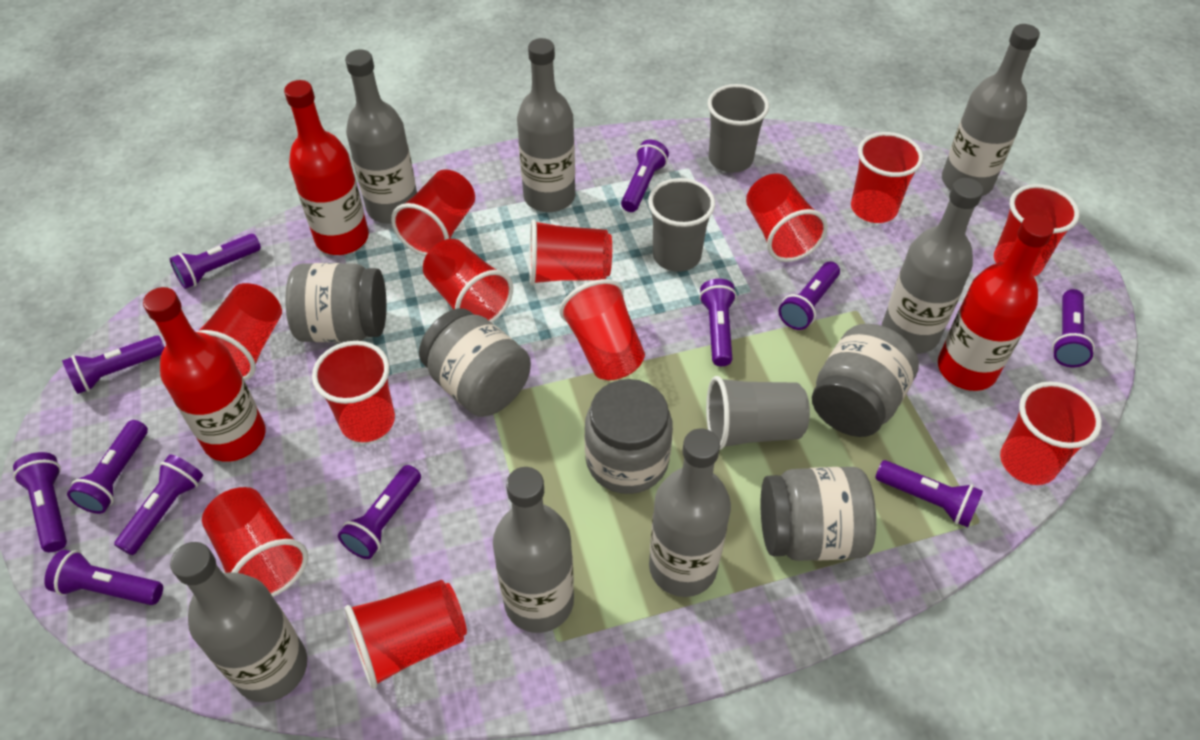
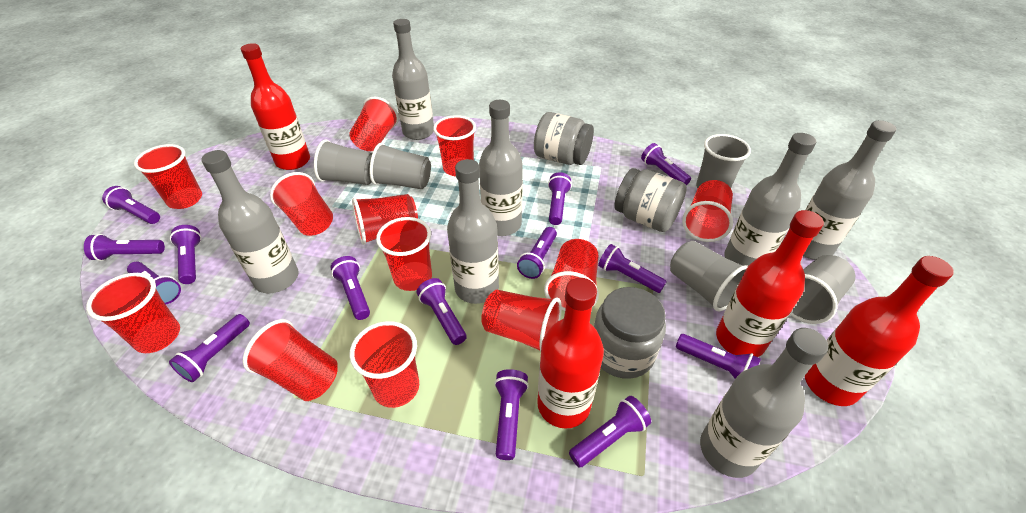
grey cup: 3 -> 5
grey jar: 5 -> 3
purple flashlight: 12 -> 14
red bottle: 3 -> 4

